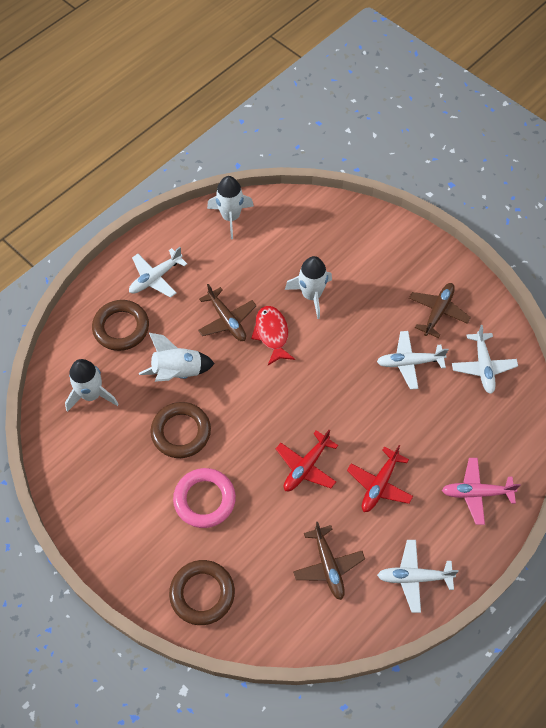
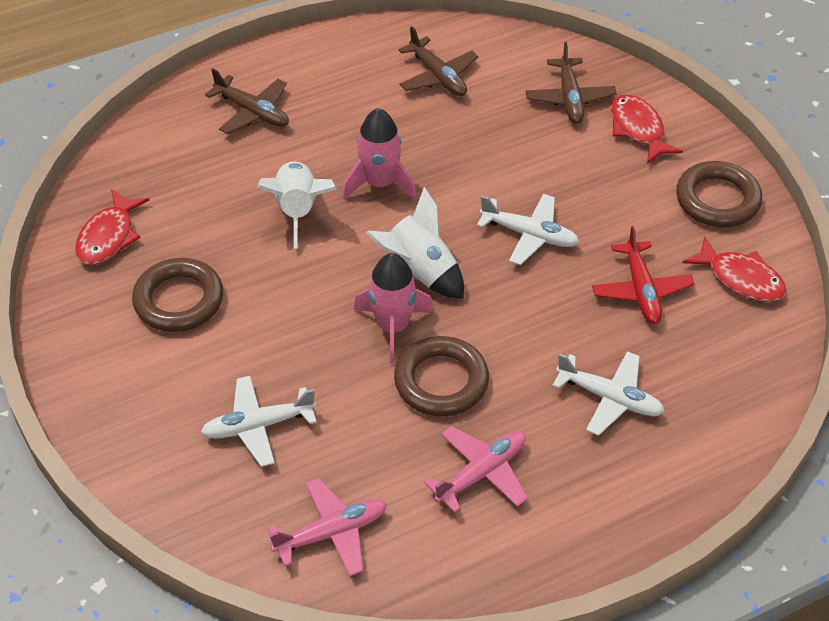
pink plane: 1 -> 2
pink ring: 1 -> 0
pink rocket: 0 -> 2
red fish: 1 -> 3
red plane: 2 -> 1
white plane: 4 -> 3
white rocket: 4 -> 2

